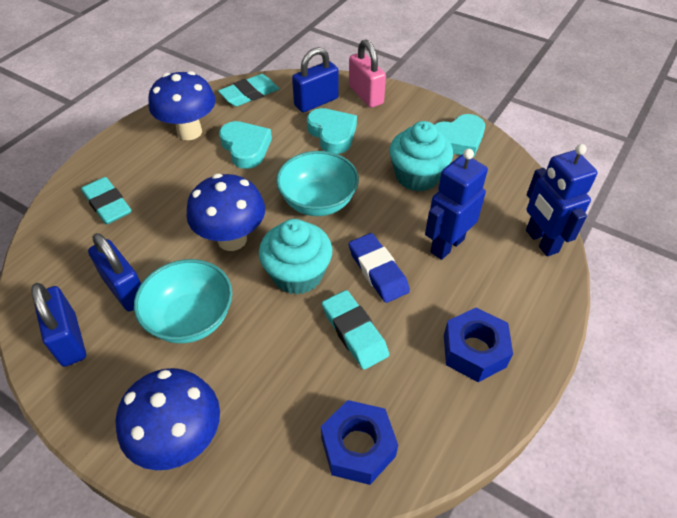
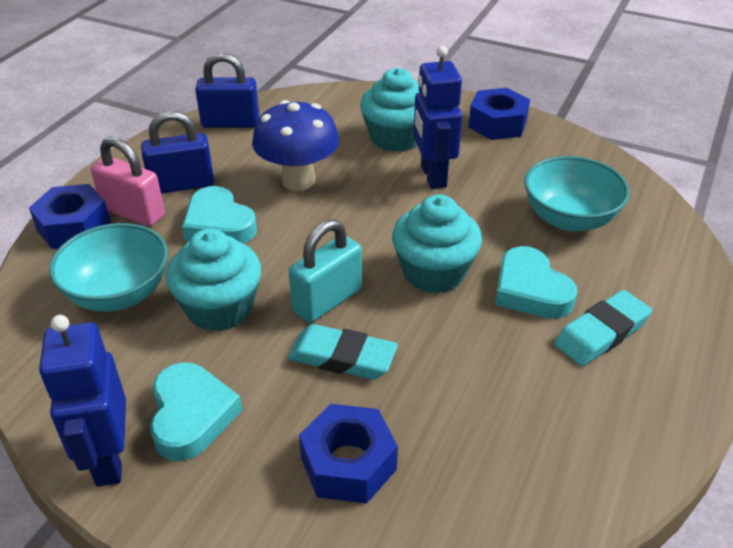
blue eraser: 1 -> 0
blue mushroom: 3 -> 1
blue nut: 2 -> 3
blue padlock: 3 -> 2
turquoise cupcake: 2 -> 3
turquoise eraser: 3 -> 2
turquoise padlock: 0 -> 1

